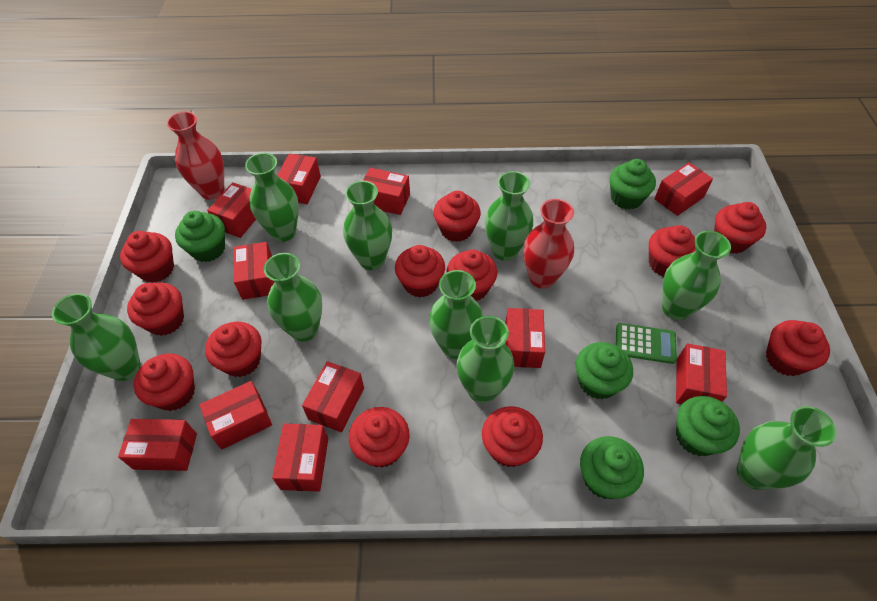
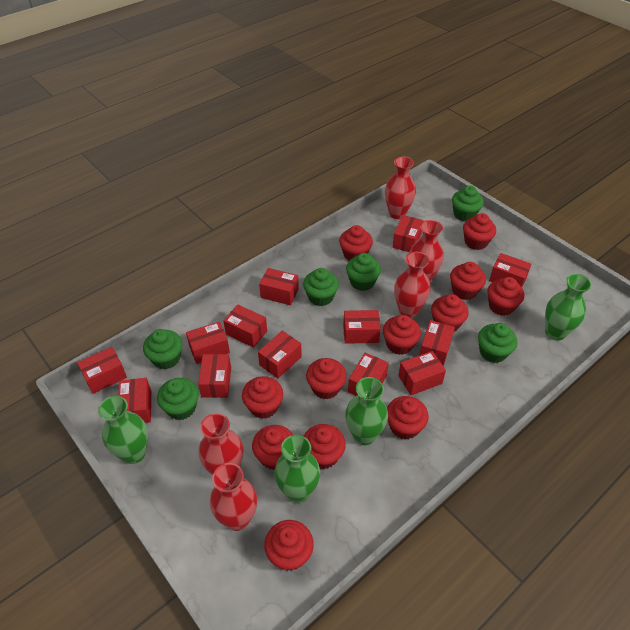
green calculator: 1 -> 0
green cupcake: 5 -> 6
green vase: 9 -> 4
red box: 11 -> 13
red vase: 2 -> 5

